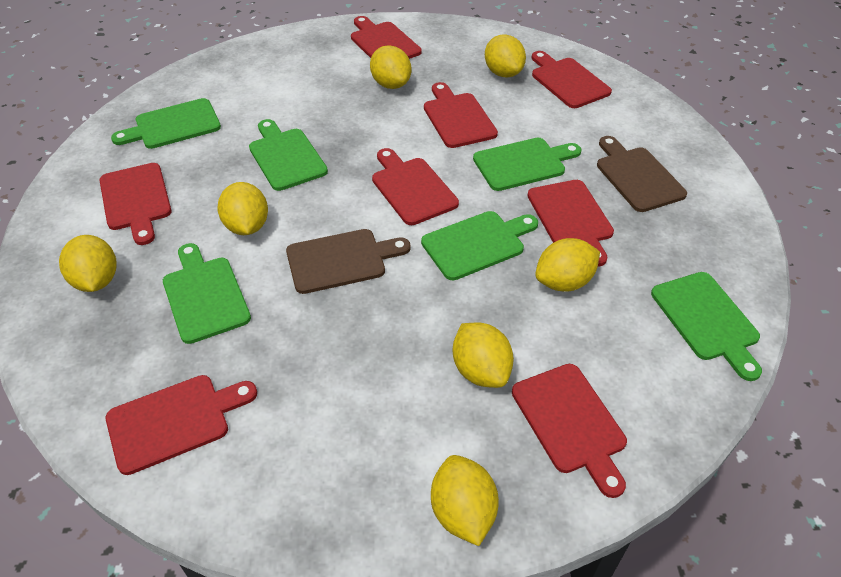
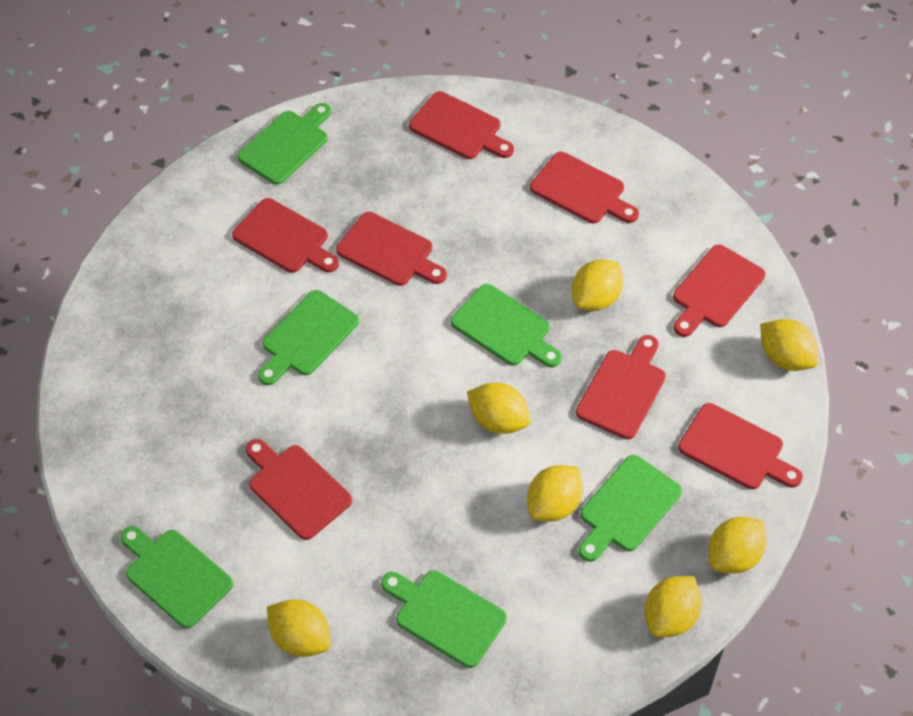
brown cutting board: 2 -> 0

